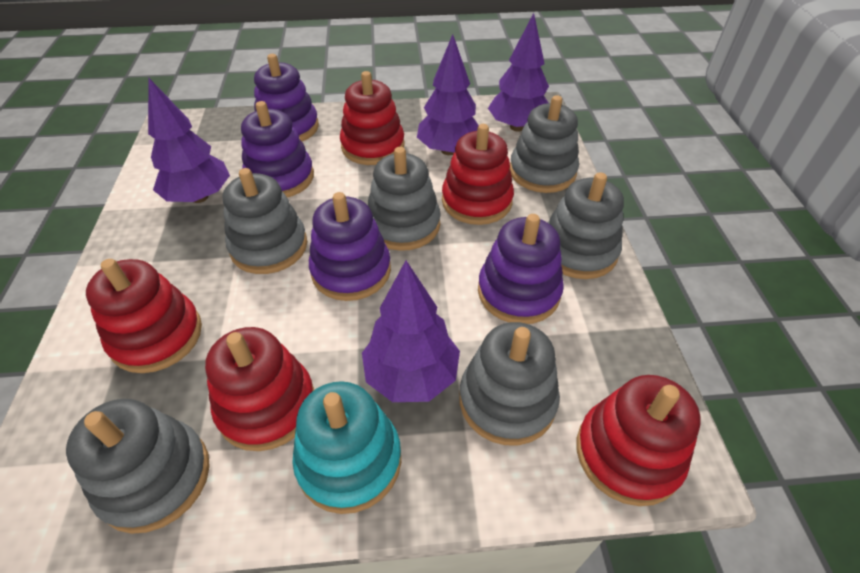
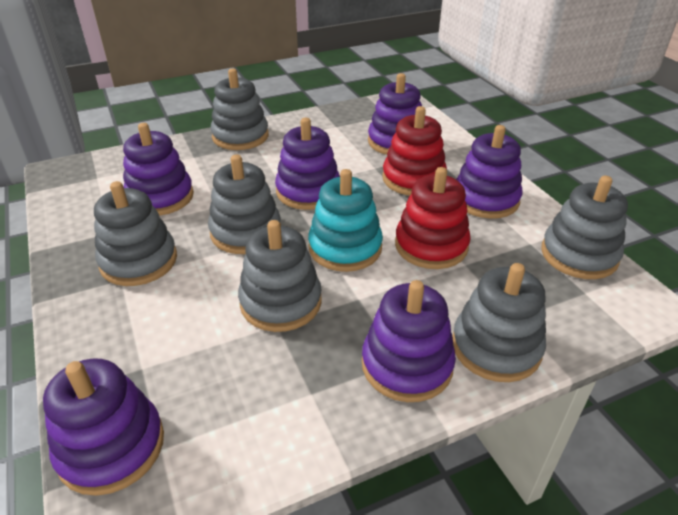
purple stacking toy: 4 -> 6
purple tree: 4 -> 0
red stacking toy: 5 -> 2

